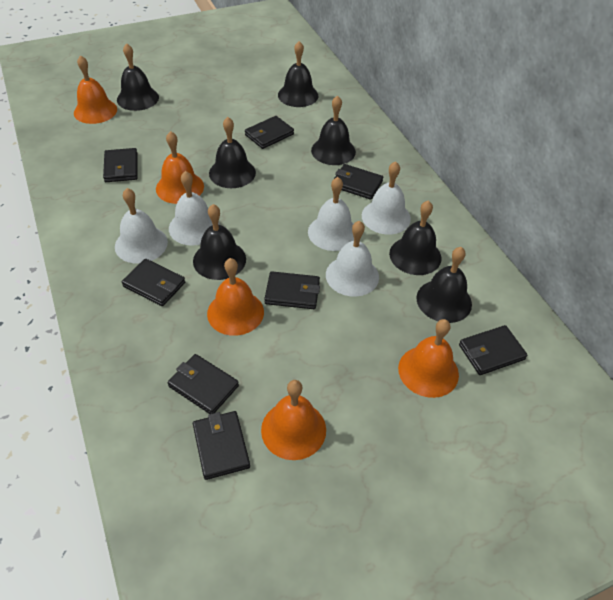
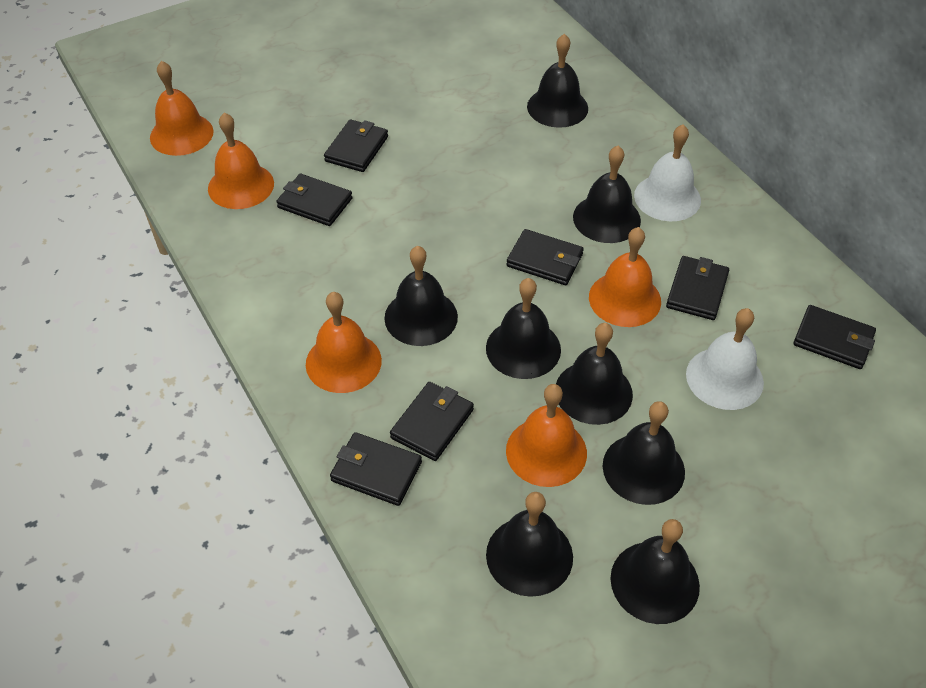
black bell: 7 -> 8
black wallet: 8 -> 7
white bell: 5 -> 2

